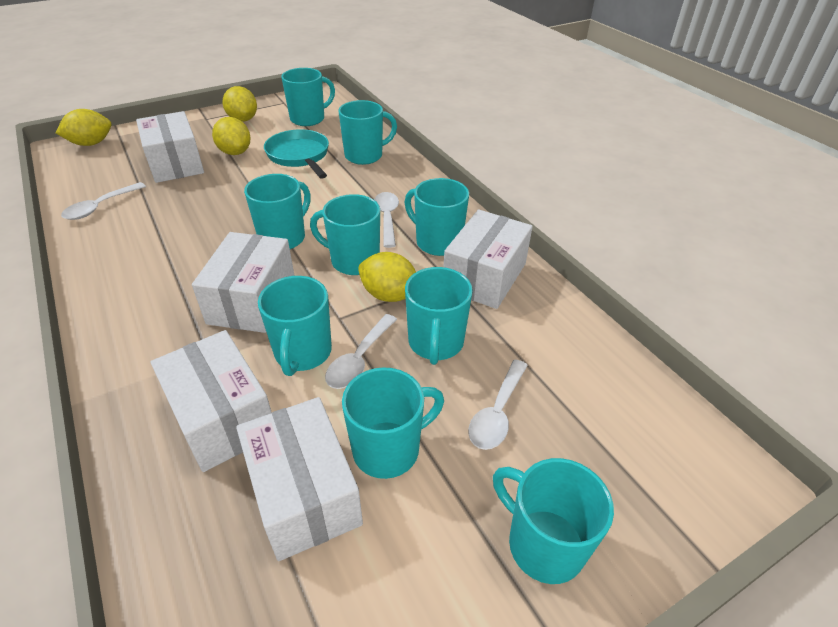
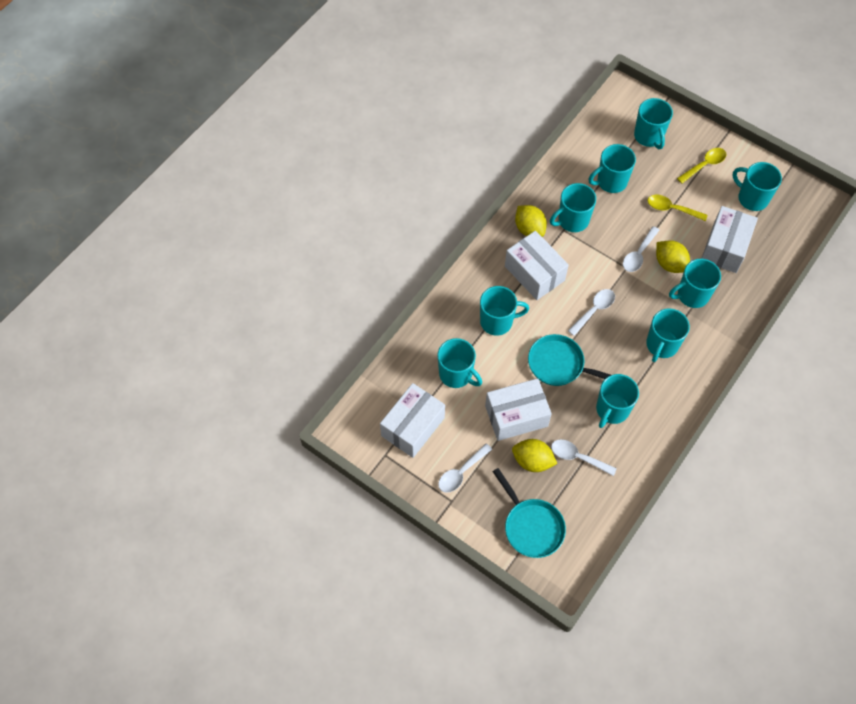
turquoise pan: 1 -> 2
white box: 5 -> 4
yellow lemon: 4 -> 3
yellow spoon: 0 -> 2

